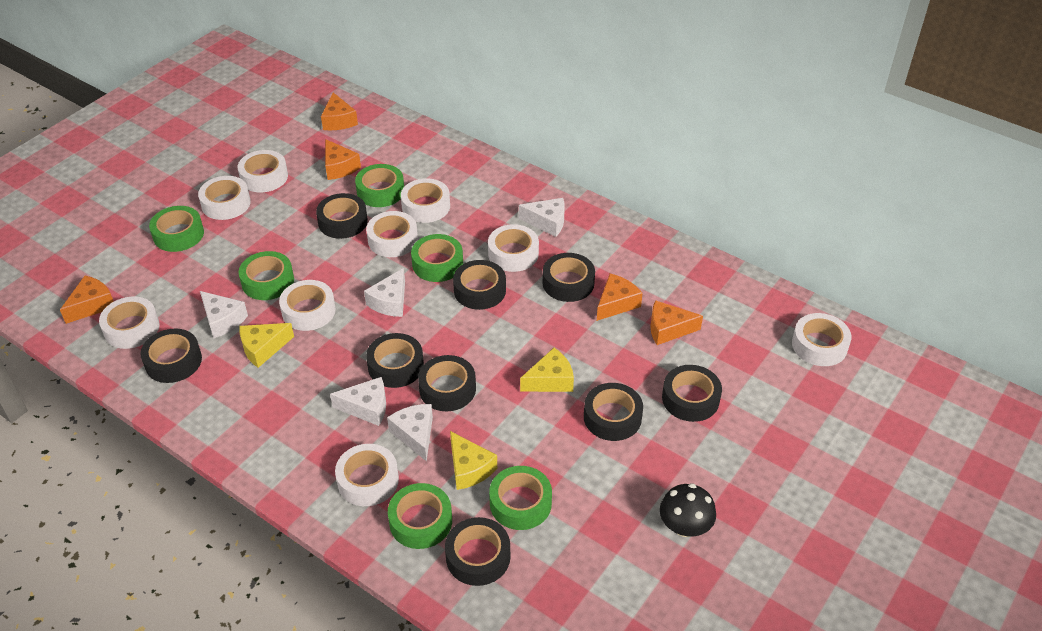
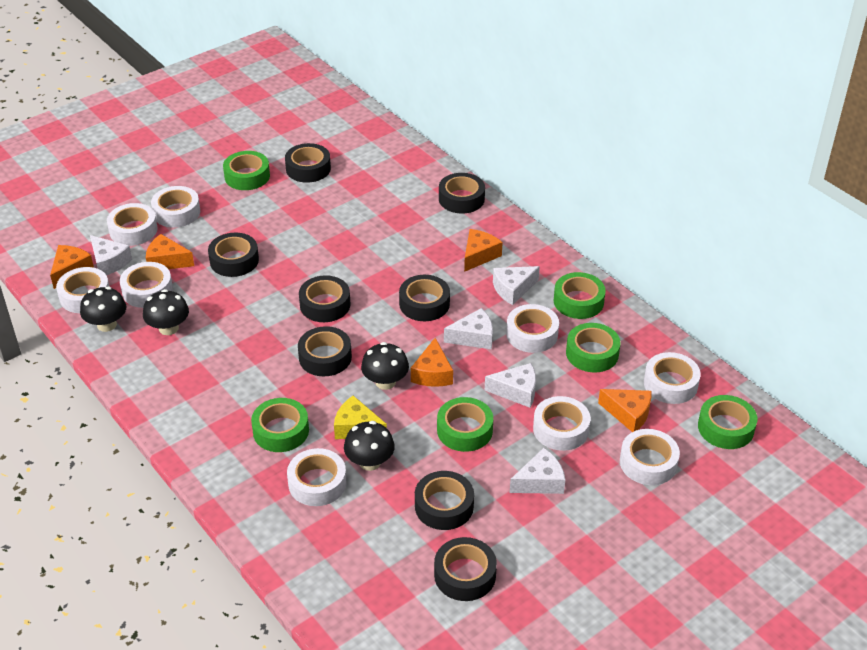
black mushroom: 1 -> 4
black tape: 9 -> 8
yellow cheese: 3 -> 1

